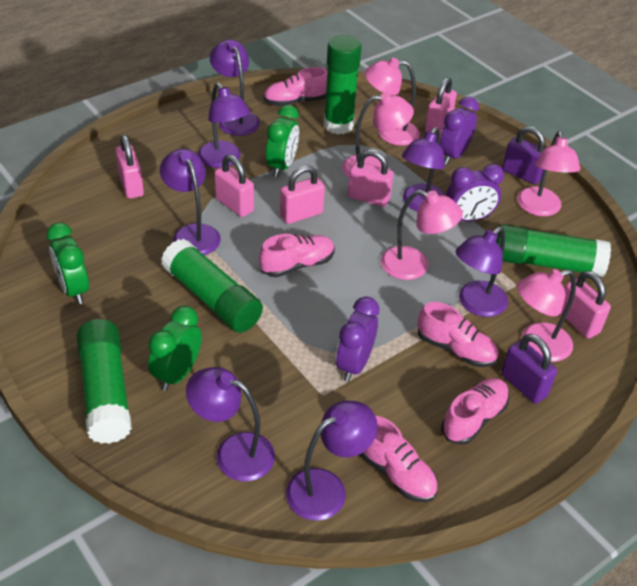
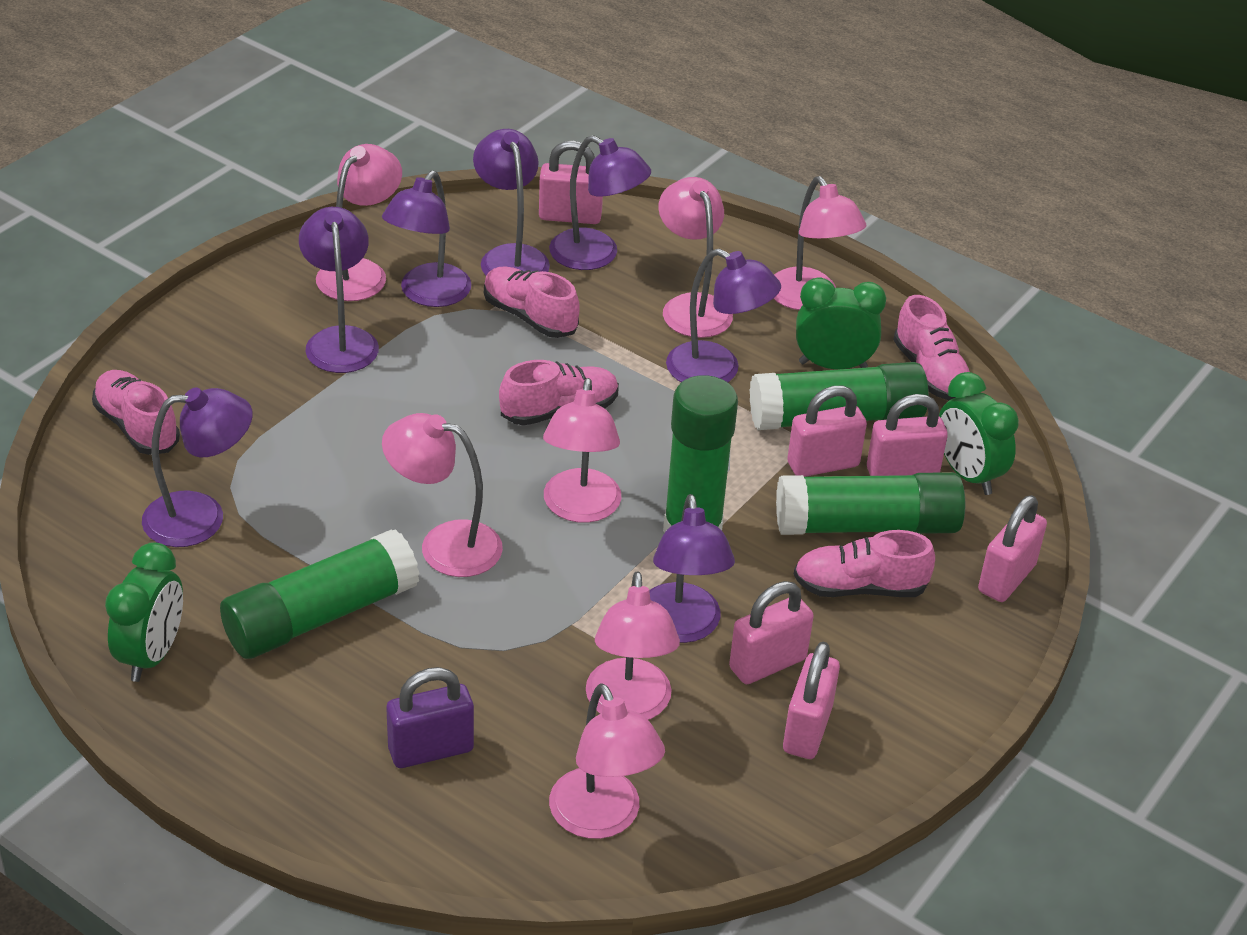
pink lamp: 5 -> 7
purple clock: 3 -> 0
purple padlock: 2 -> 1

